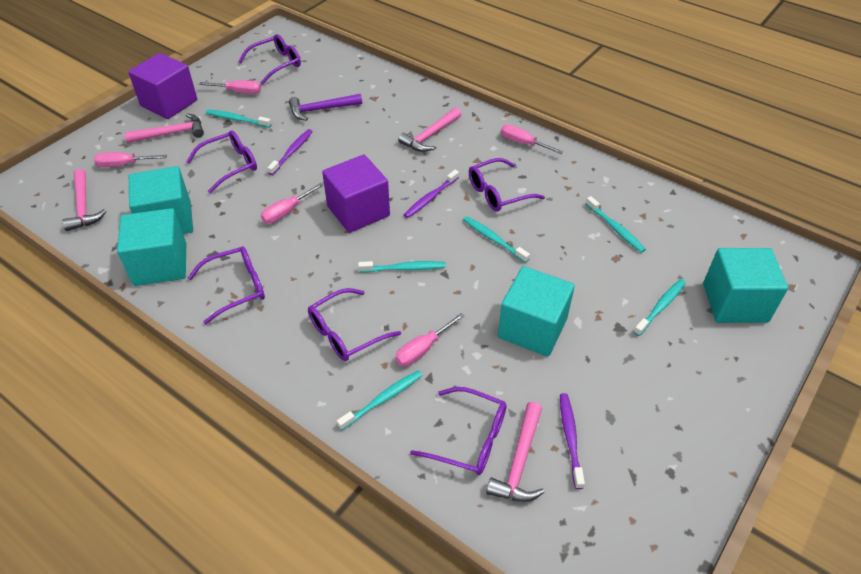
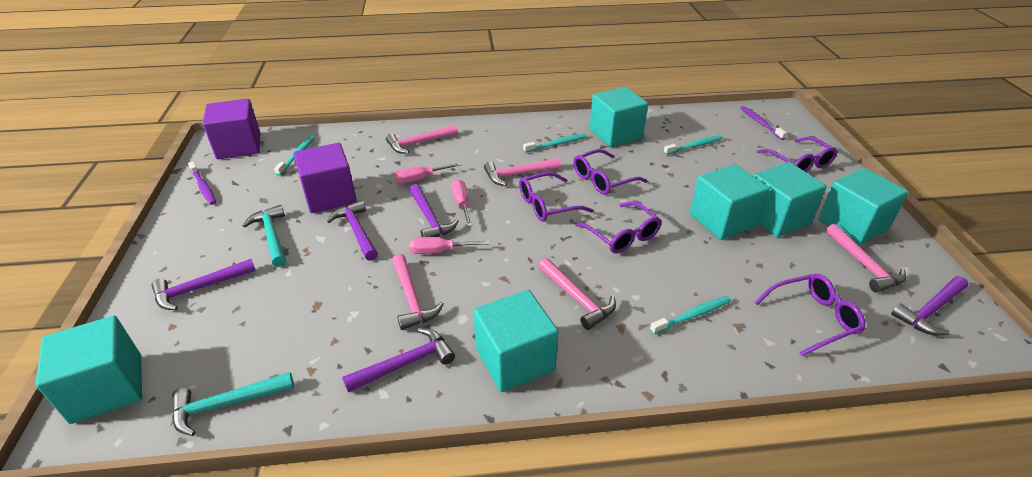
pink hammer: 4 -> 5
pink screwdriver: 5 -> 3
purple glasses: 6 -> 5
purple hammer: 1 -> 5
purple toothbrush: 3 -> 2
turquoise cube: 4 -> 6
turquoise hammer: 0 -> 2
turquoise toothbrush: 6 -> 4

